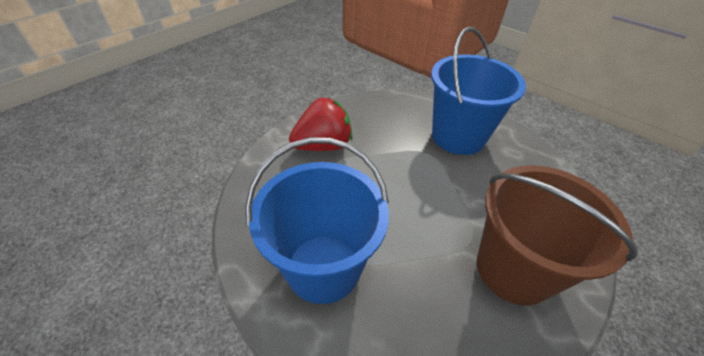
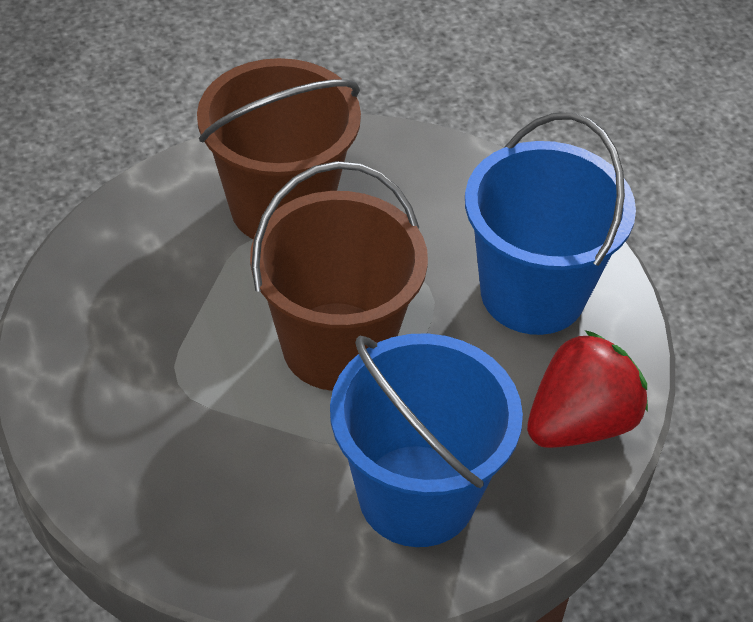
brown bucket: 1 -> 2

